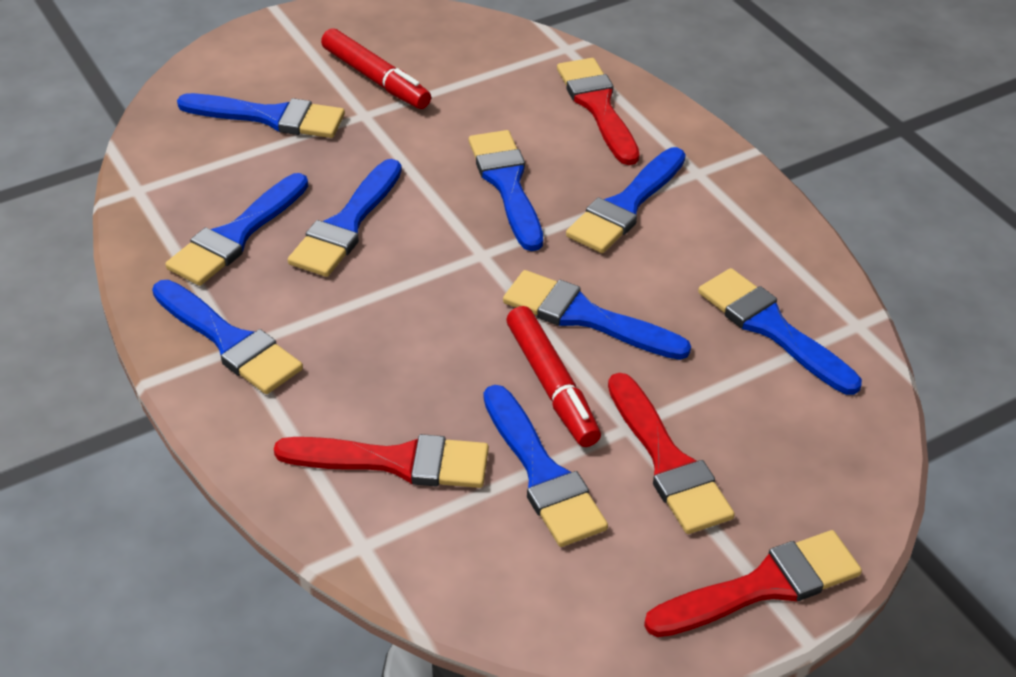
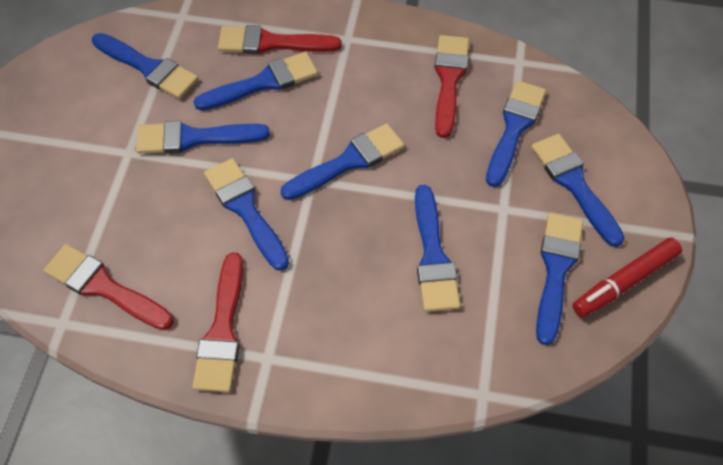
red marker: 2 -> 1

